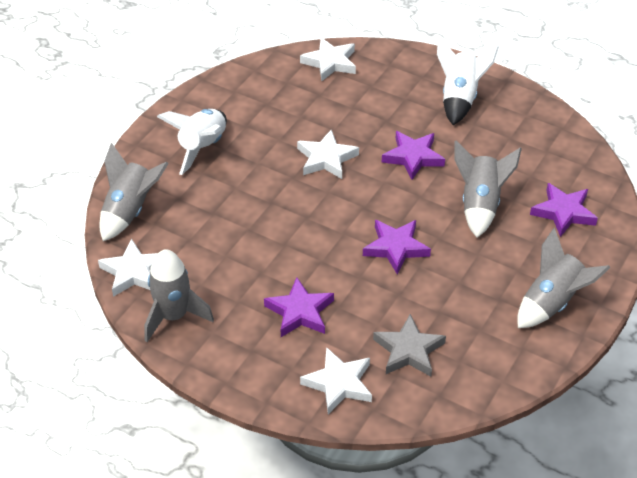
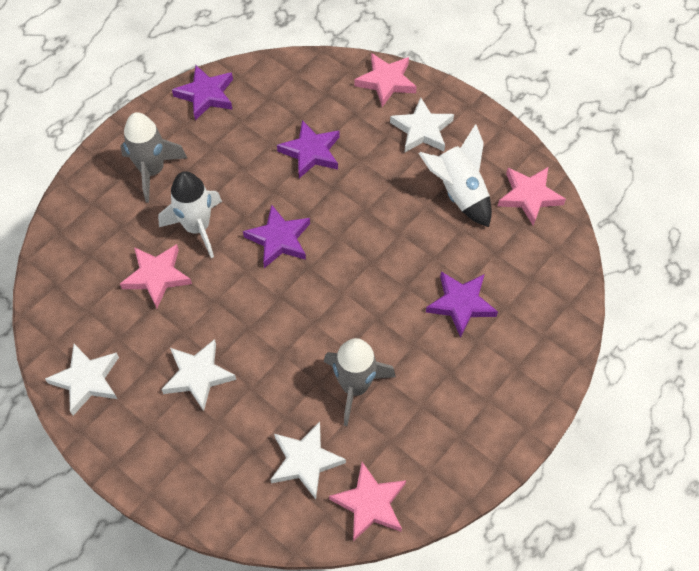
grey rocket: 4 -> 2
grey star: 1 -> 0
pink star: 0 -> 4

